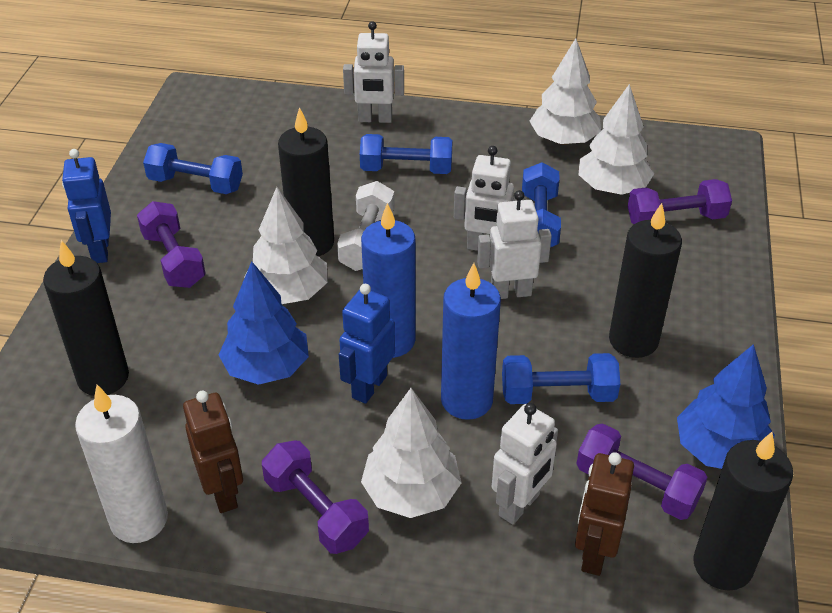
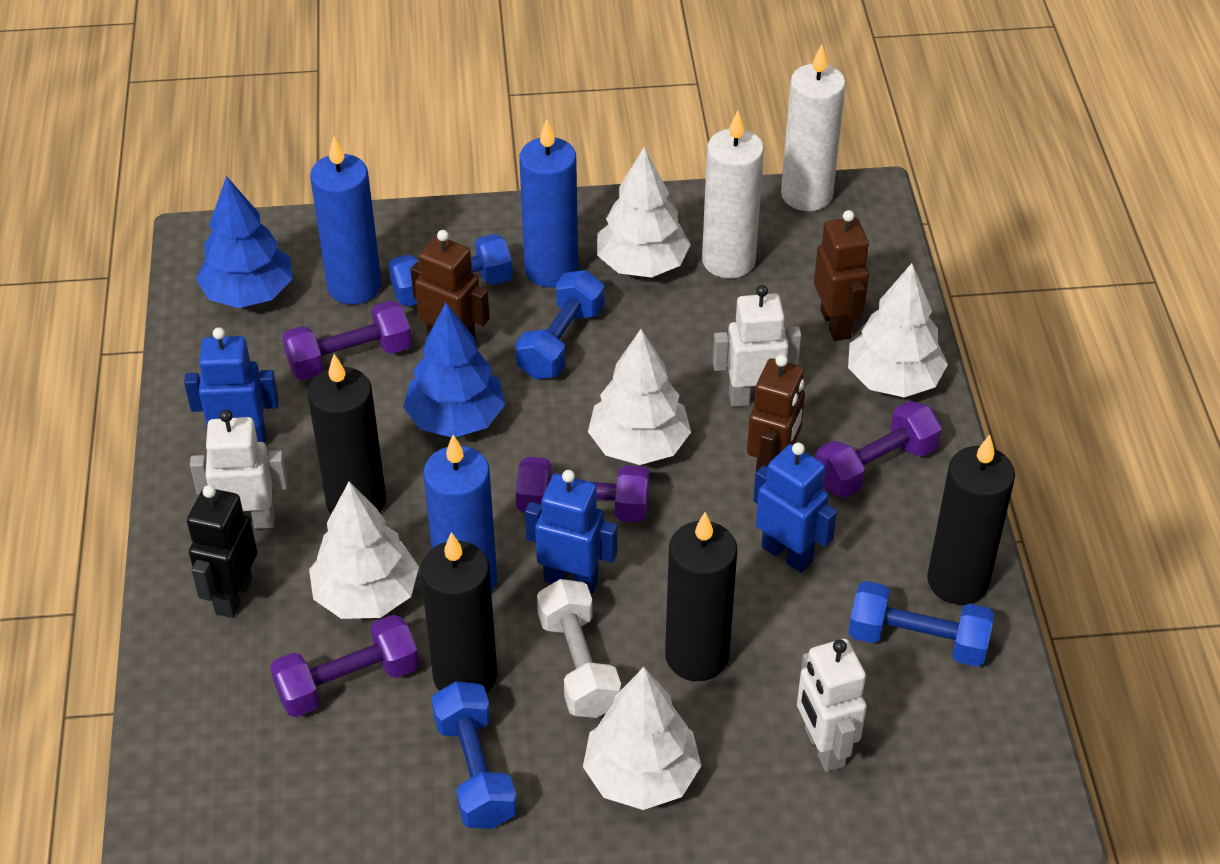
black robot: 0 -> 1
blue candle: 2 -> 3
blue robot: 2 -> 3
brown robot: 2 -> 3
white candle: 1 -> 2
white robot: 4 -> 3
white tree: 4 -> 5

